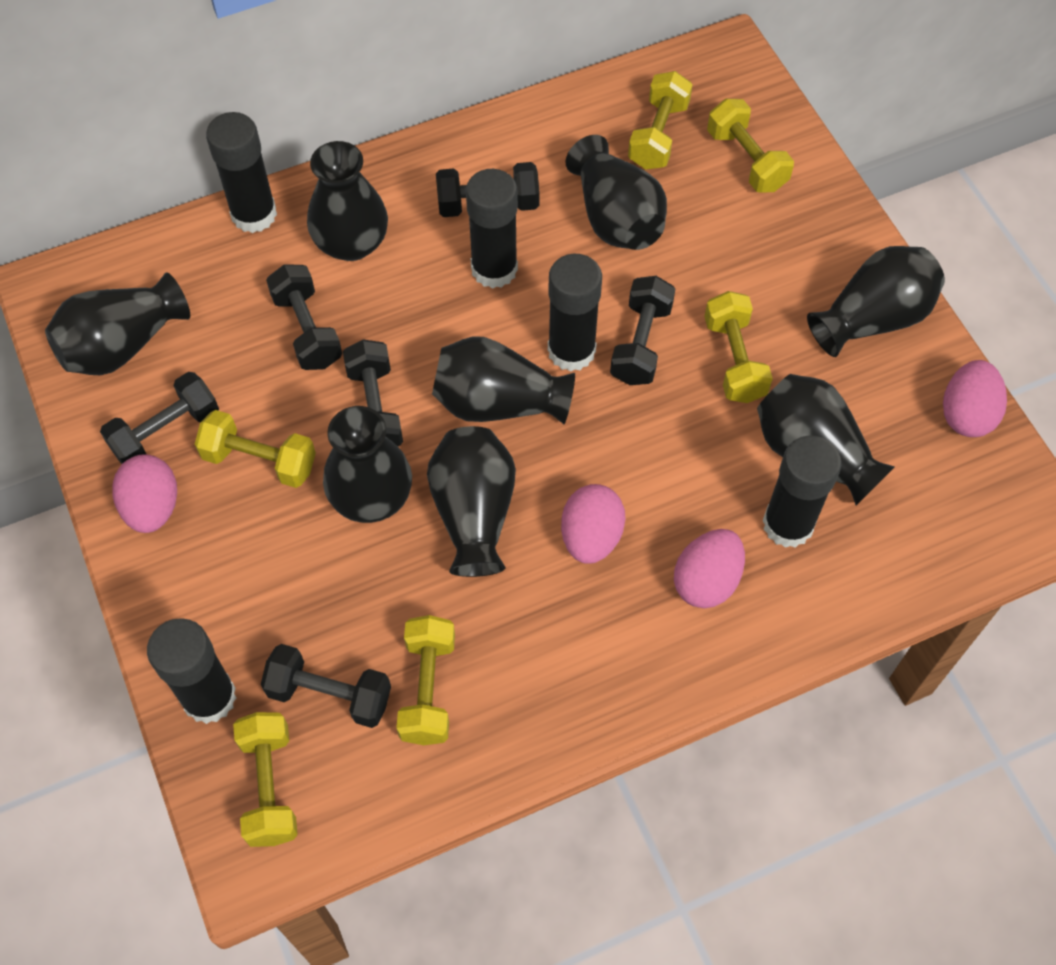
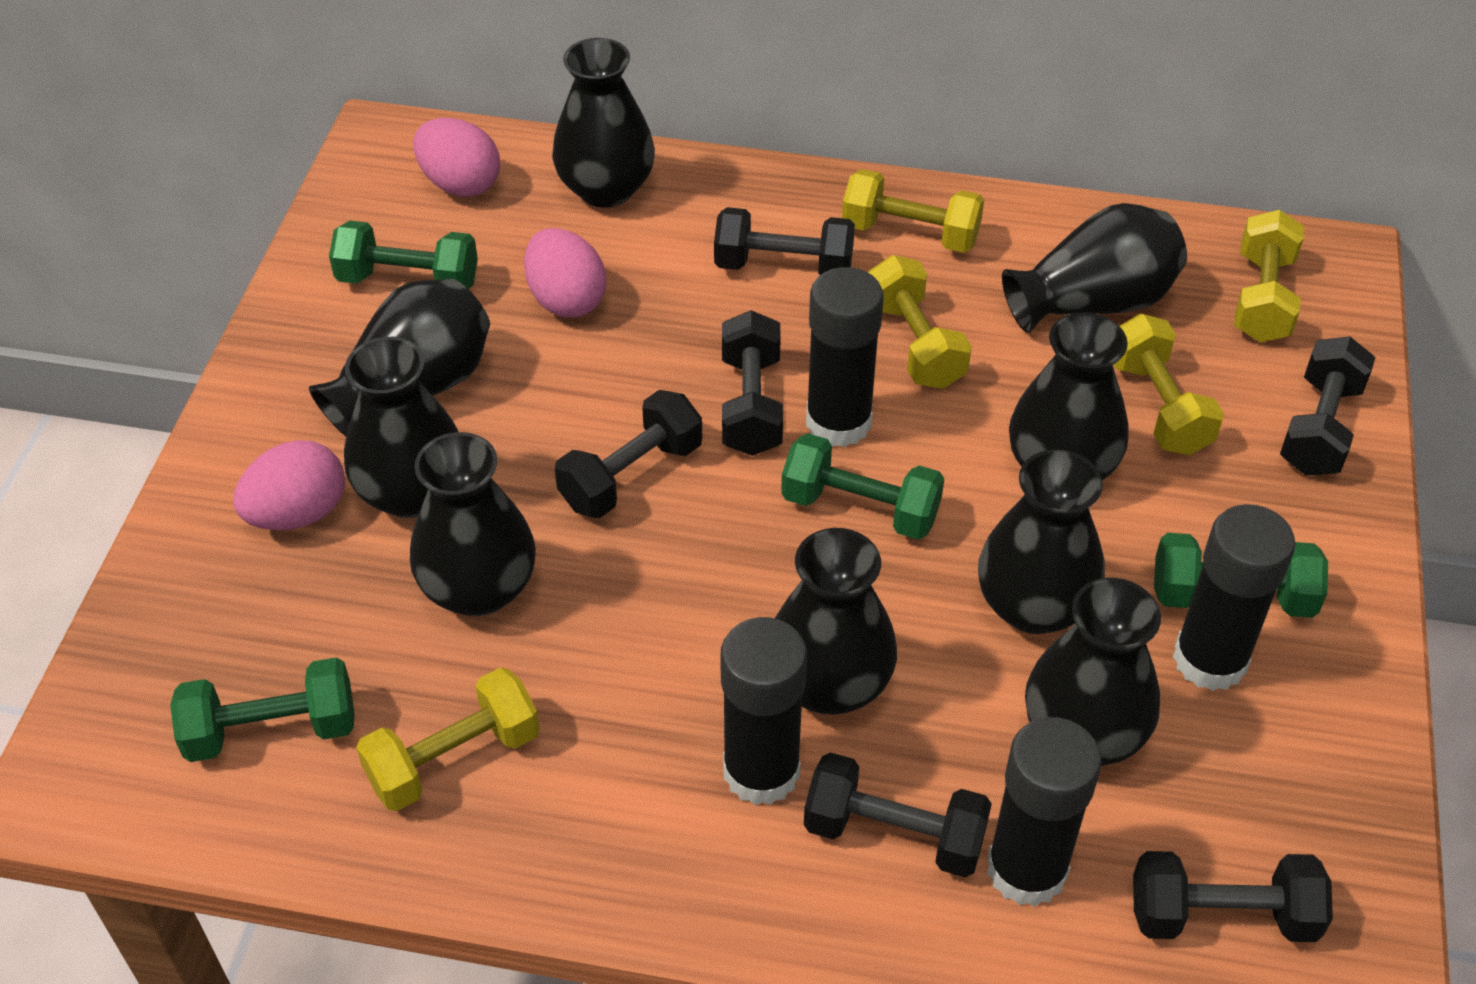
black glue stick: 5 -> 4
black vase: 8 -> 9
green dumbbell: 0 -> 4
pink egg: 4 -> 3
yellow dumbbell: 6 -> 5

